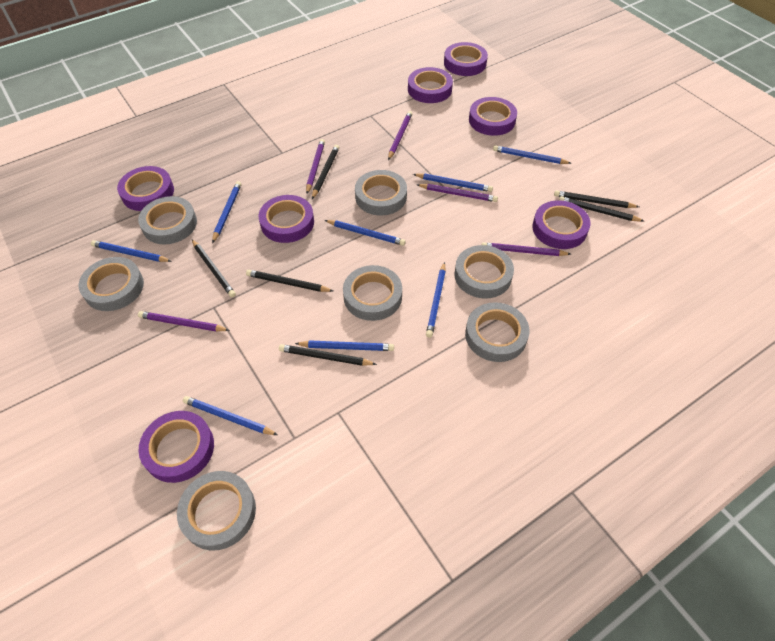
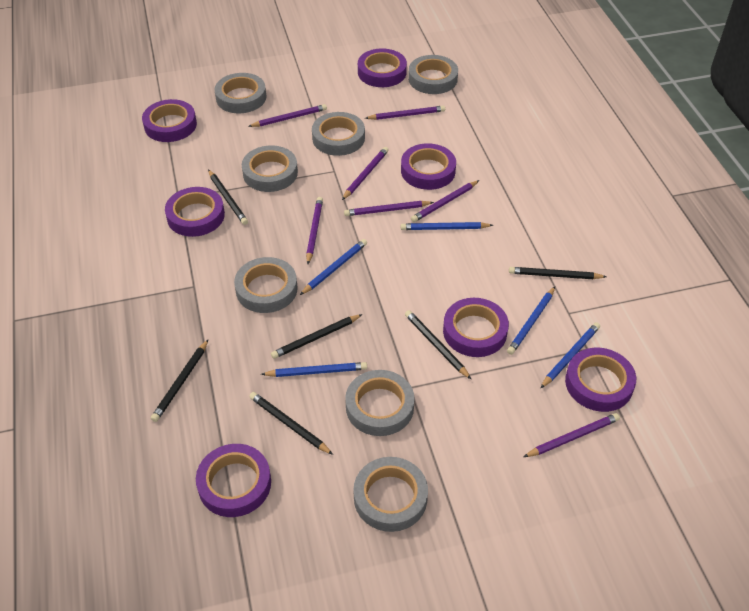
blue pencil: 8 -> 5
purple pencil: 5 -> 7

